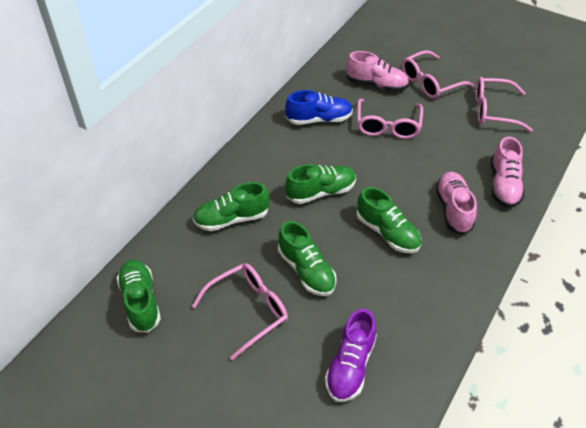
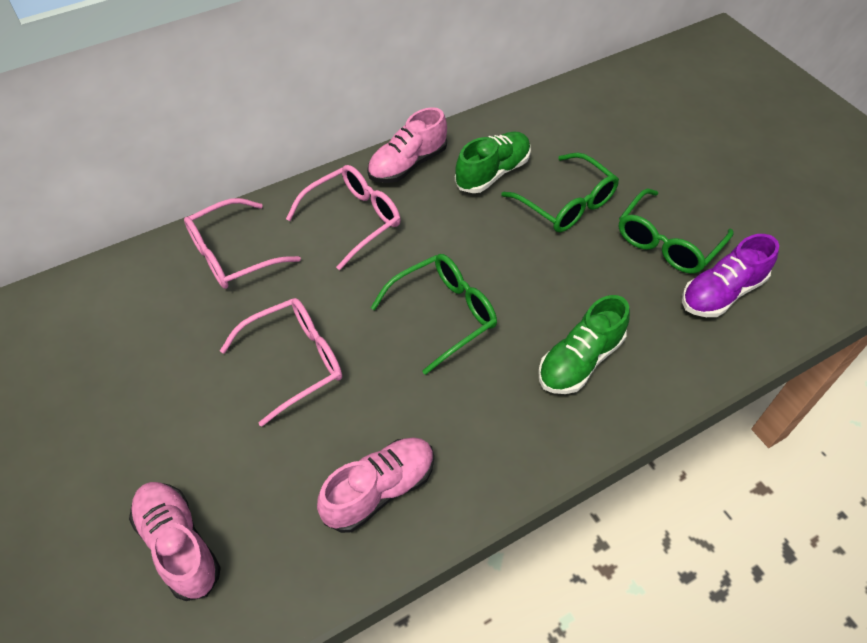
blue shoe: 1 -> 0
green glasses: 0 -> 3
green shoe: 5 -> 2
pink glasses: 4 -> 3

